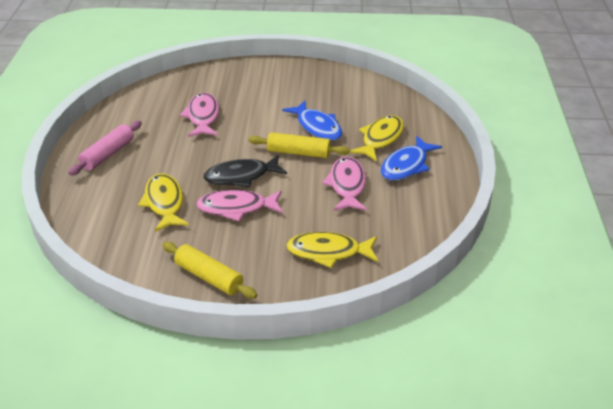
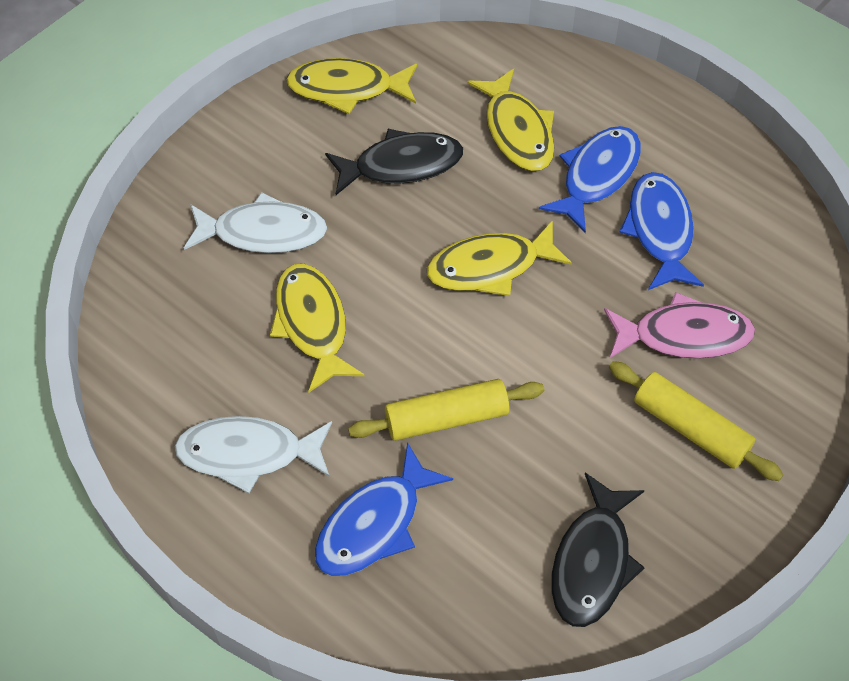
black fish: 1 -> 2
blue fish: 2 -> 3
pink fish: 3 -> 1
pink rolling pin: 1 -> 0
white fish: 0 -> 2
yellow fish: 3 -> 4

